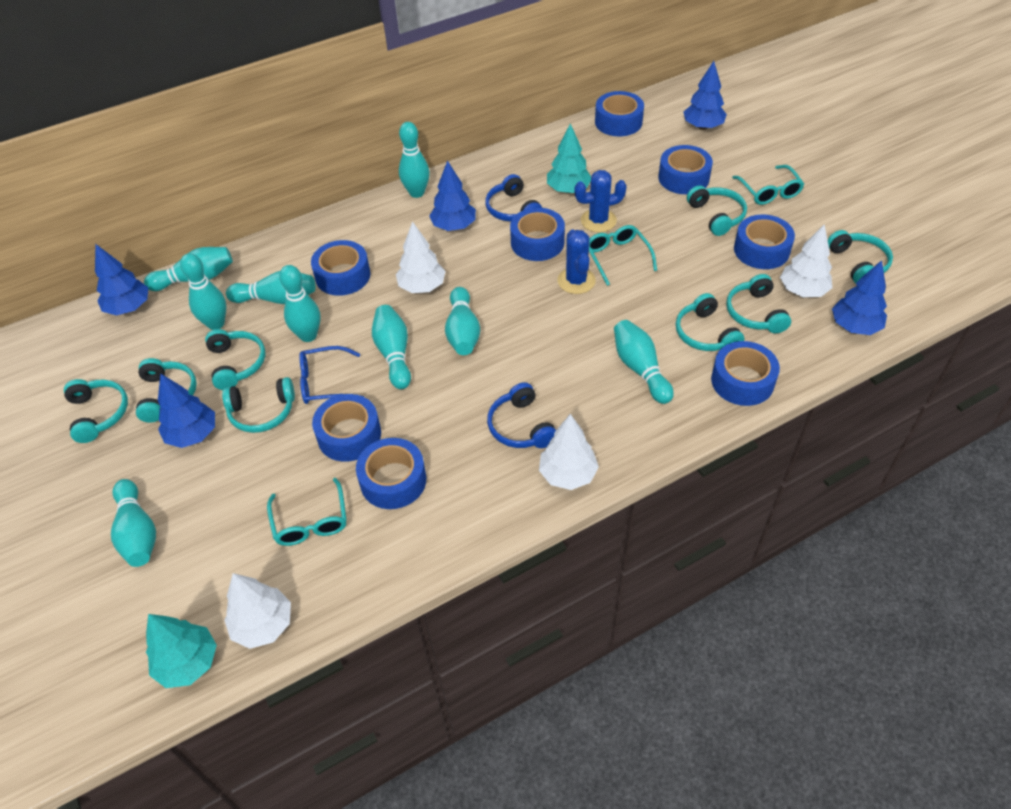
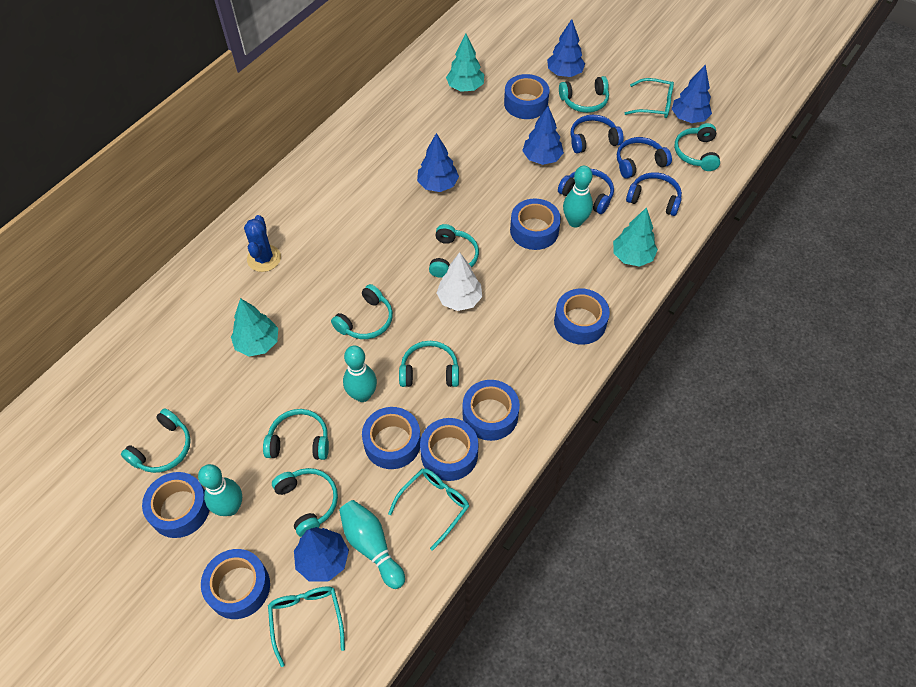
blue cactus: 2 -> 1
blue glasses: 1 -> 0
blue headphones: 2 -> 4
turquoise bowling pin: 9 -> 4
turquoise tree: 2 -> 3
white tree: 4 -> 1

